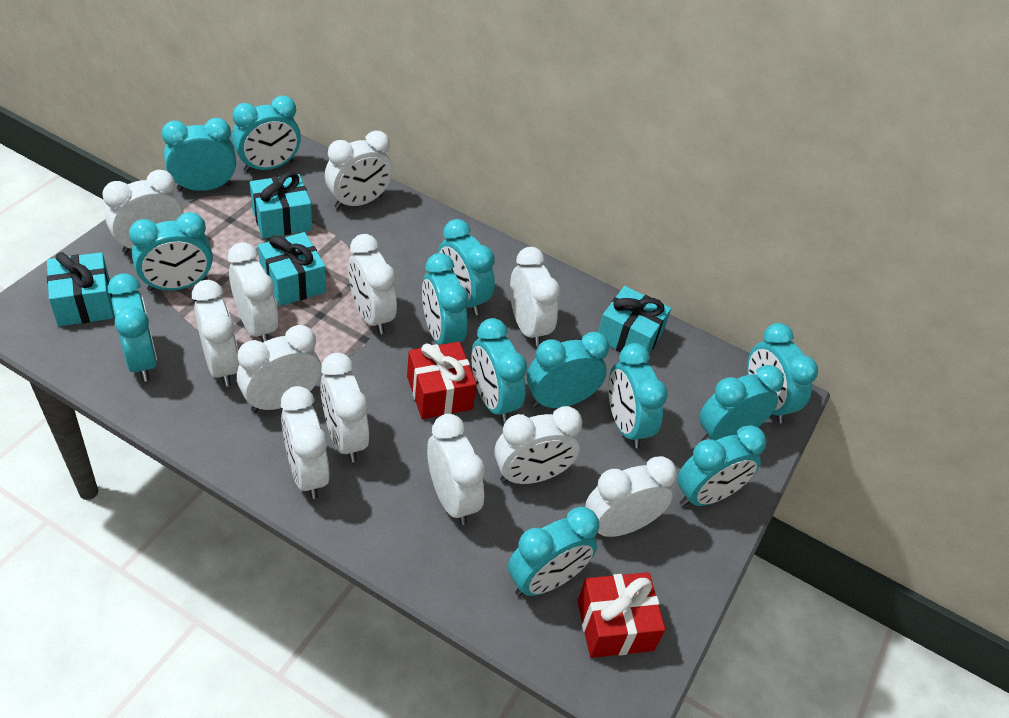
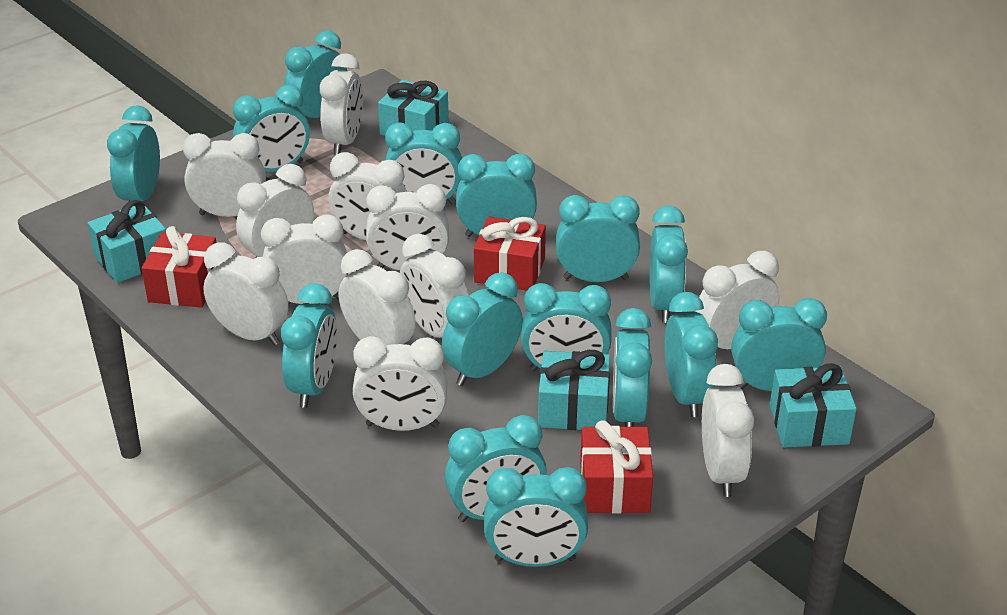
red gift: 2 -> 3
turquoise clock: 13 -> 15

